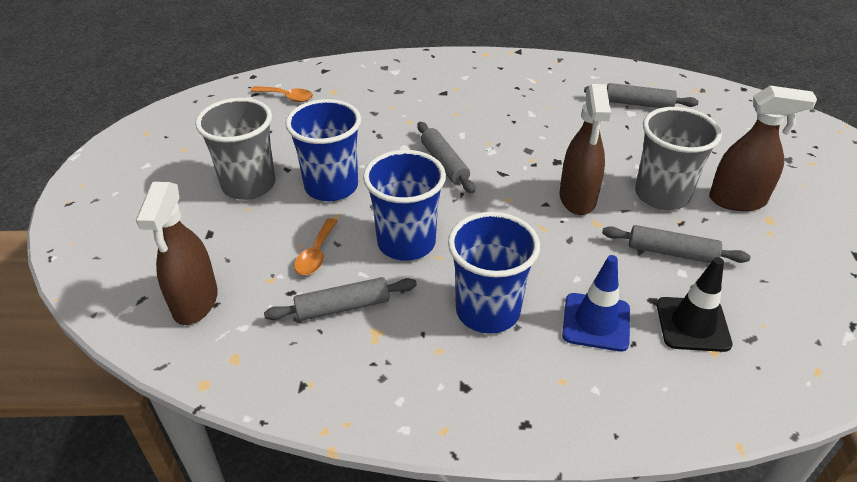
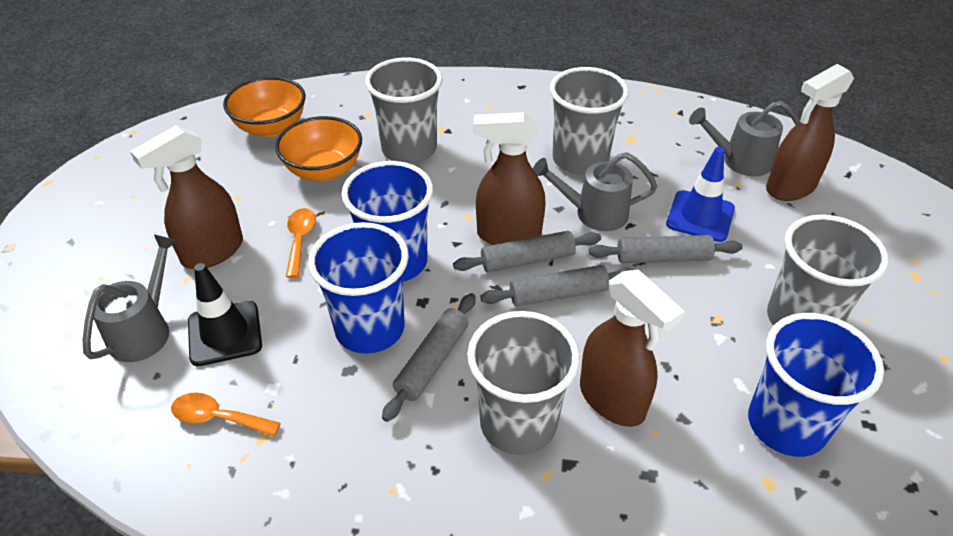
brown spray bottle: 3 -> 4
grey cup: 2 -> 4
grey watering can: 0 -> 3
orange bowl: 0 -> 2

